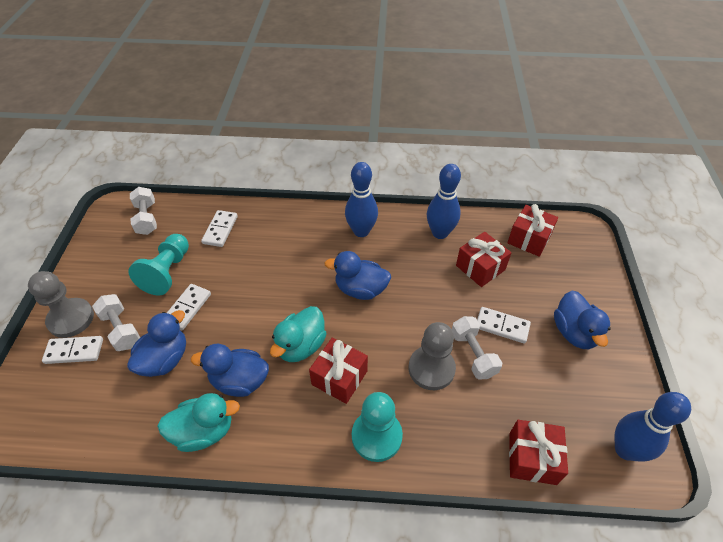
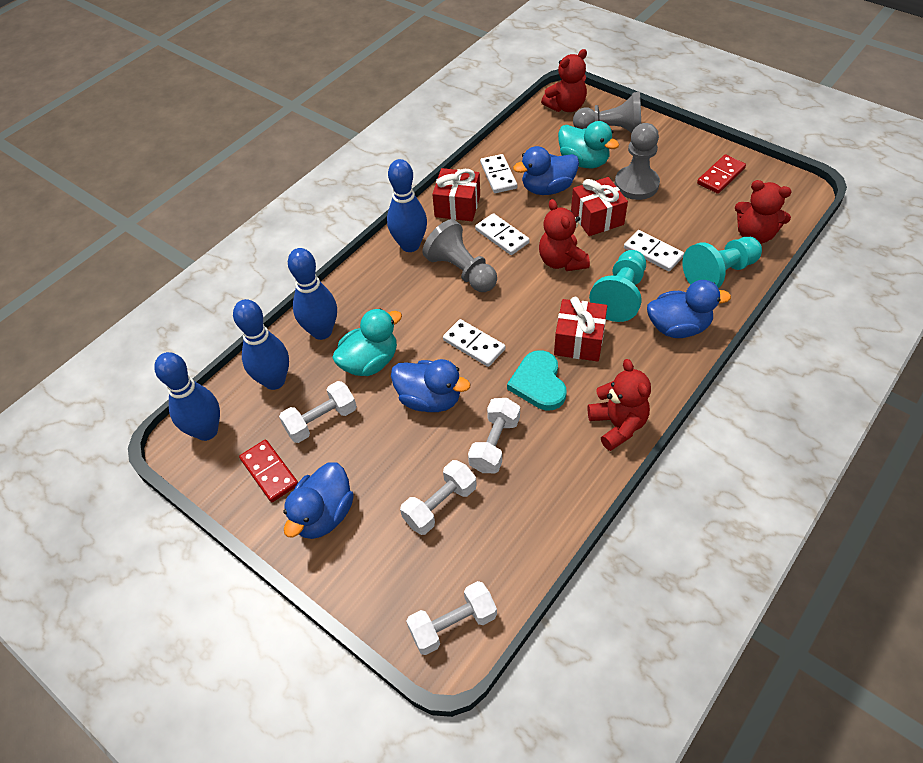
blue bowling pin: 3 -> 4
grey pawn: 2 -> 3
red domino: 0 -> 2
red gift: 4 -> 3
red teddy bear: 0 -> 4
turquoise heart: 0 -> 1
white dumbbell: 3 -> 4

